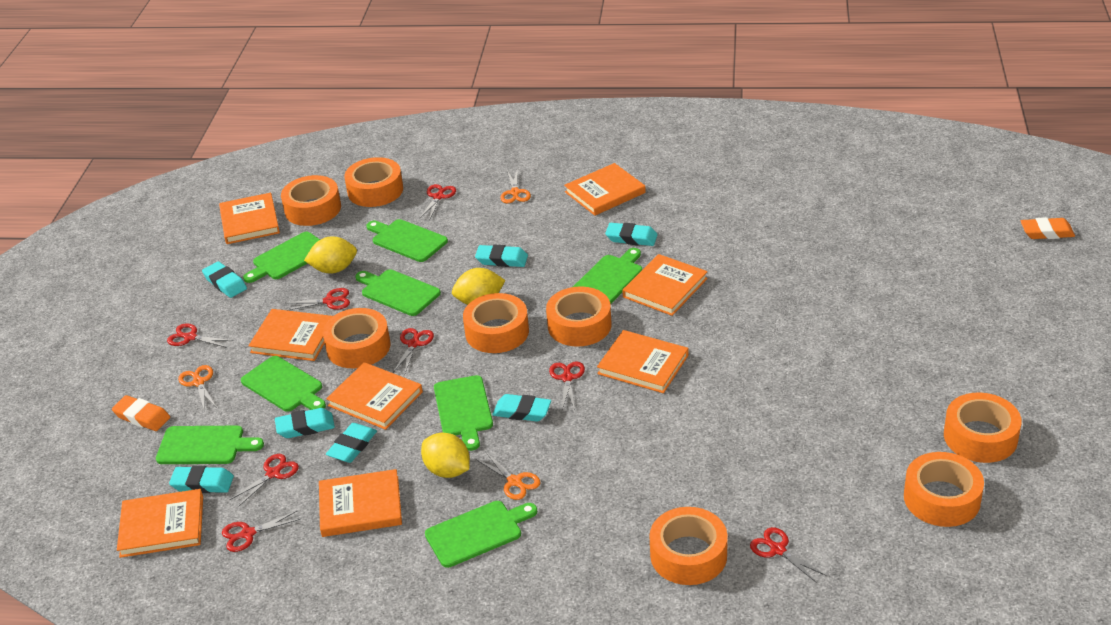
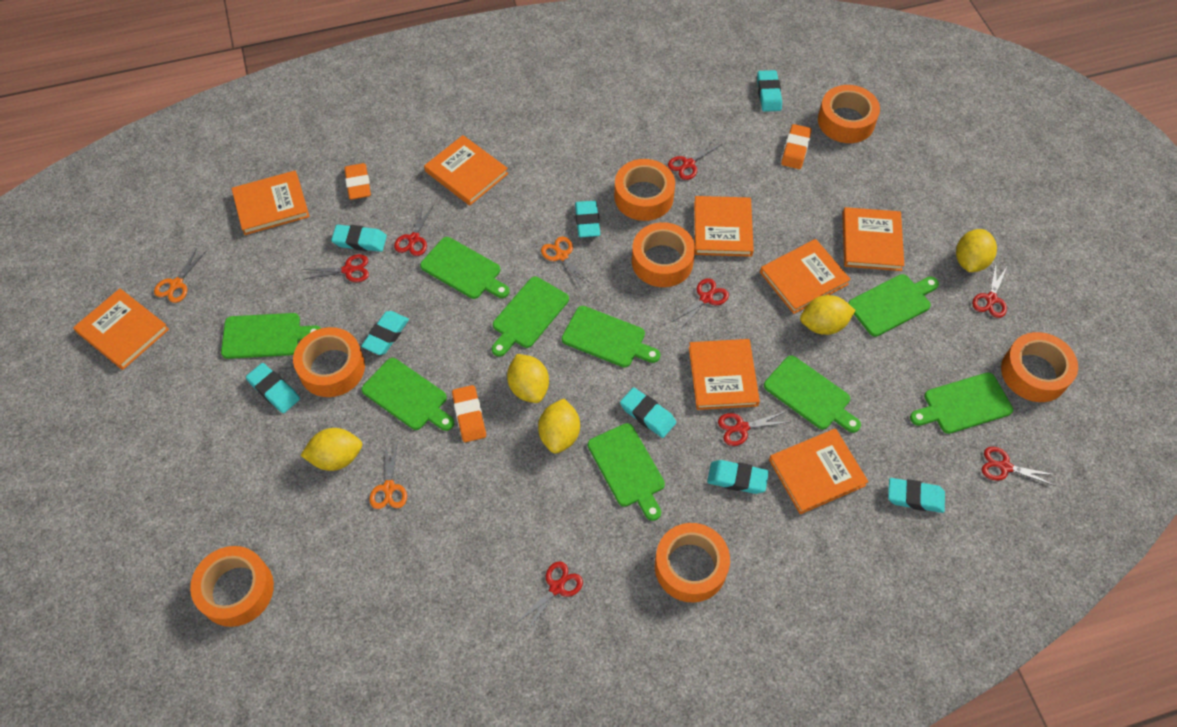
green cutting board: 8 -> 9
orange eraser: 2 -> 3
orange tape: 8 -> 7
turquoise eraser: 7 -> 8
yellow lemon: 3 -> 5

